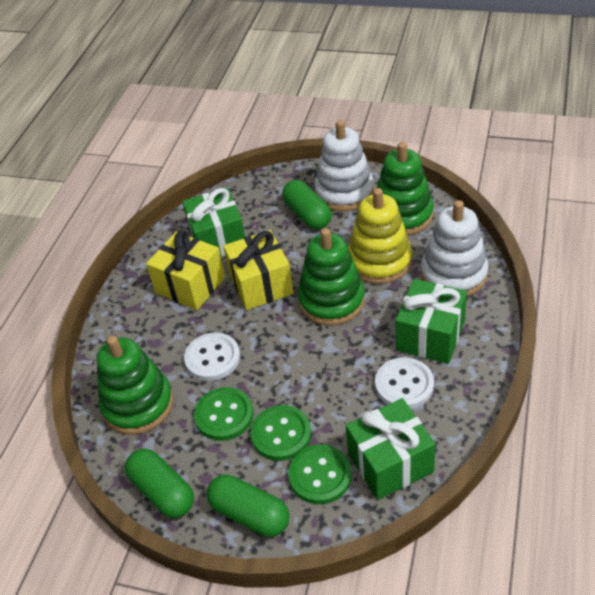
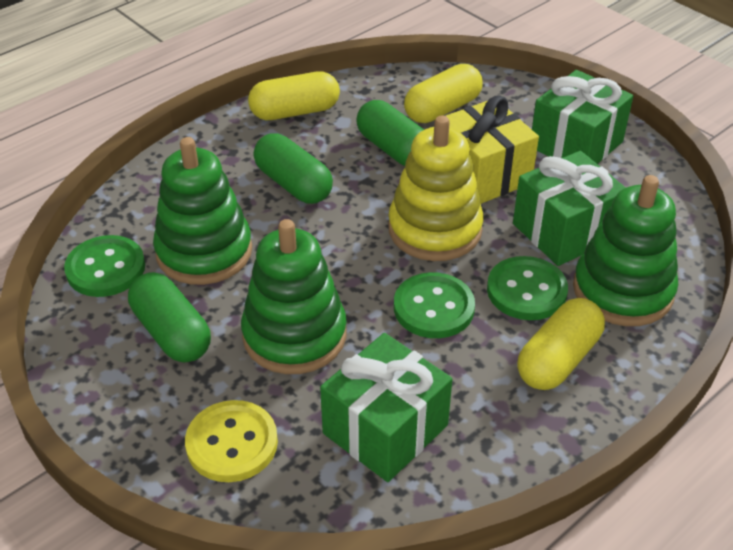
white button: 2 -> 0
white stacking toy: 2 -> 0
yellow button: 0 -> 1
yellow capsule: 0 -> 3
yellow gift: 2 -> 1

